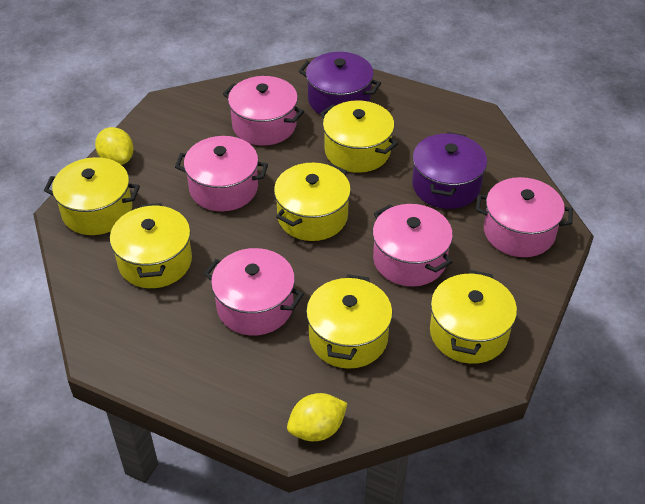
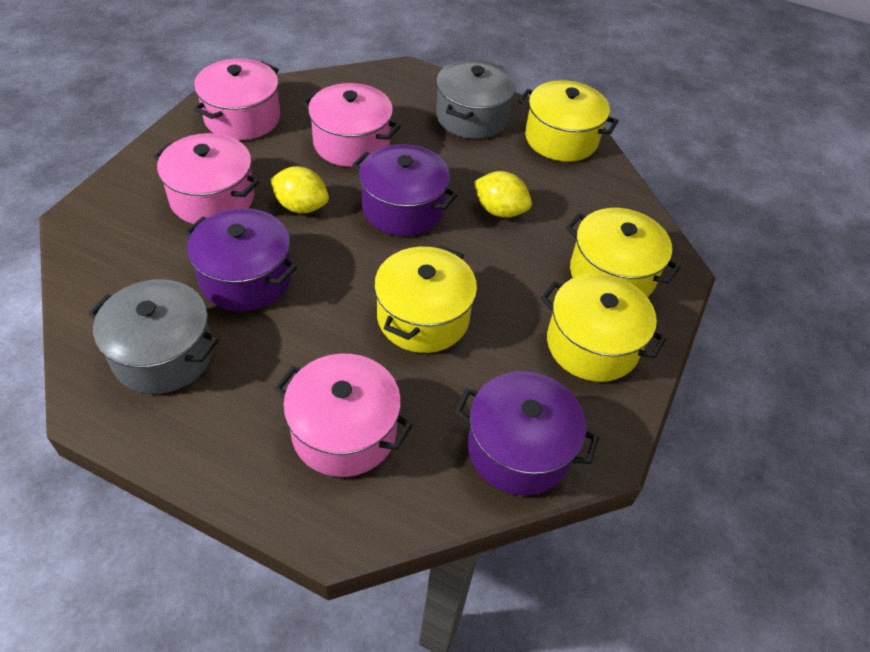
grey pot: 0 -> 2
pink pot: 5 -> 4
purple pot: 2 -> 3
yellow pot: 6 -> 4

